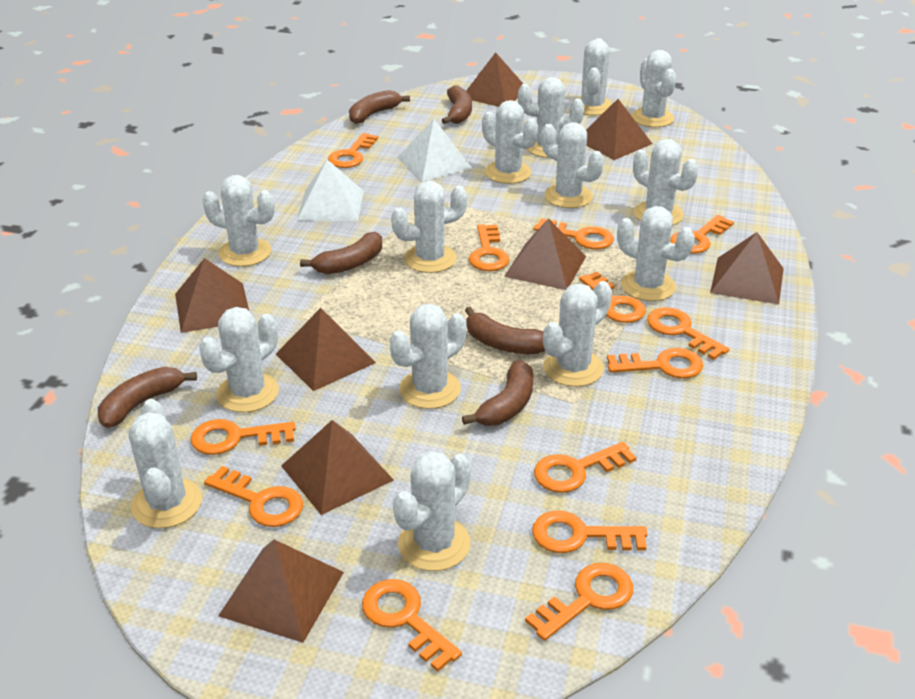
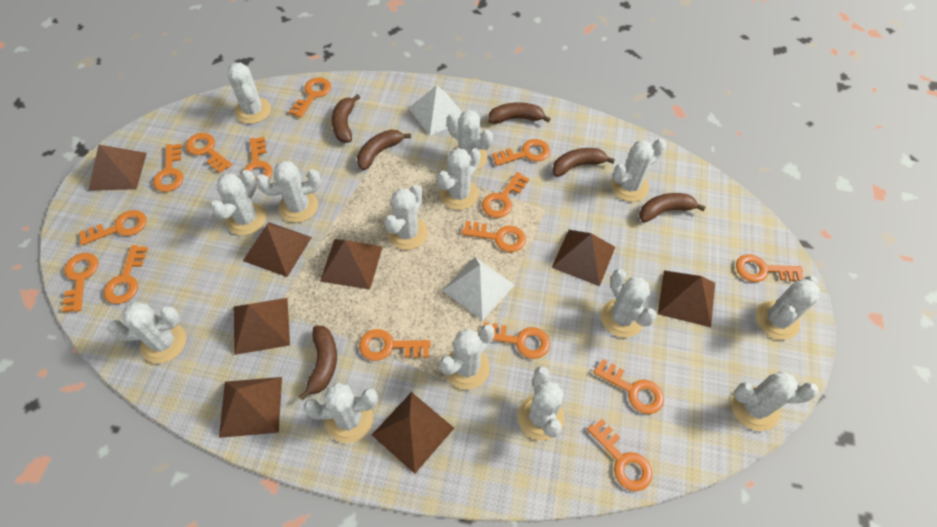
orange key: 13 -> 15

